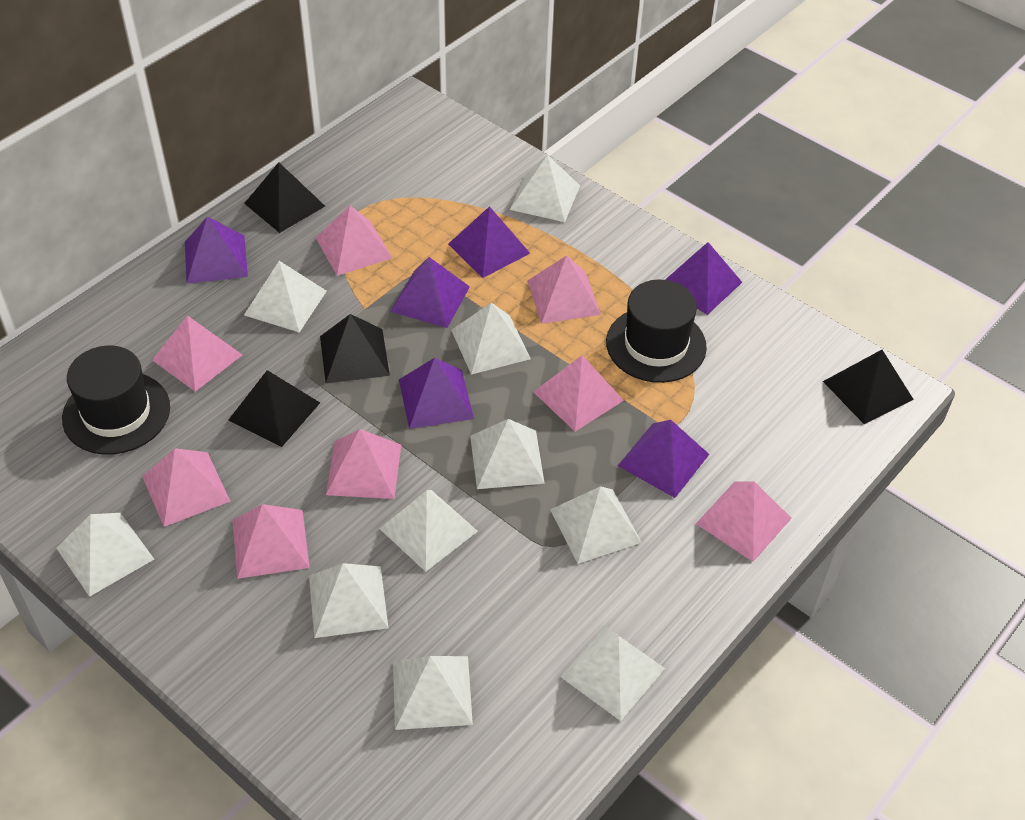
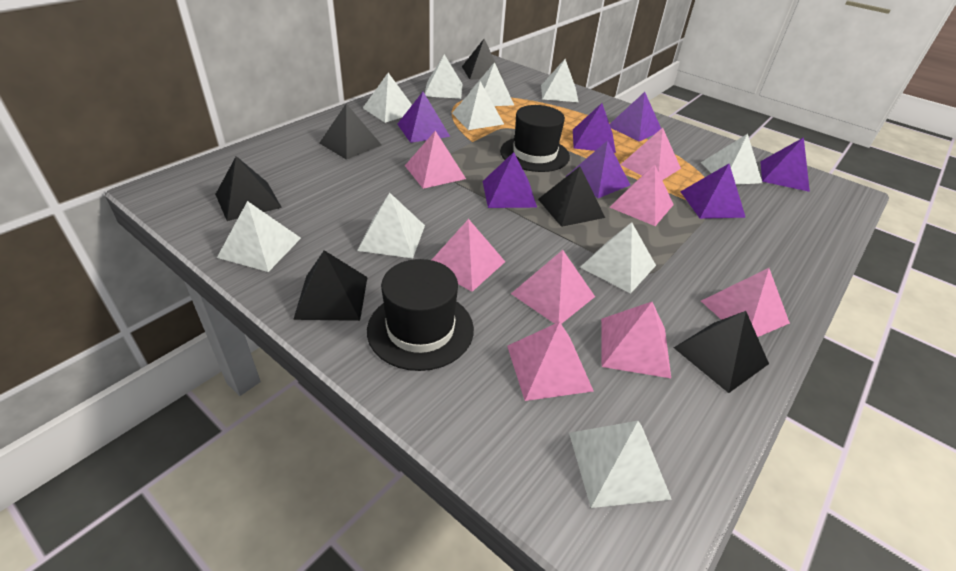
black pyramid: 4 -> 6
purple pyramid: 6 -> 7

